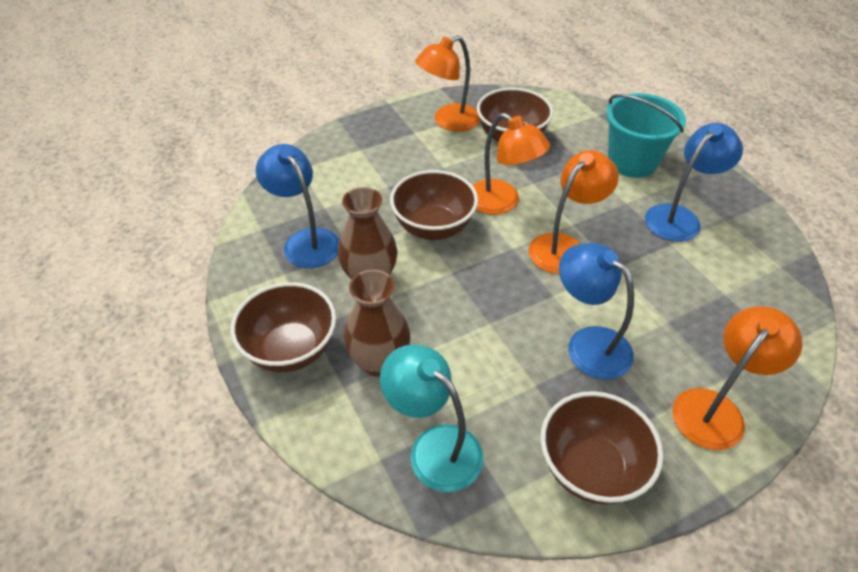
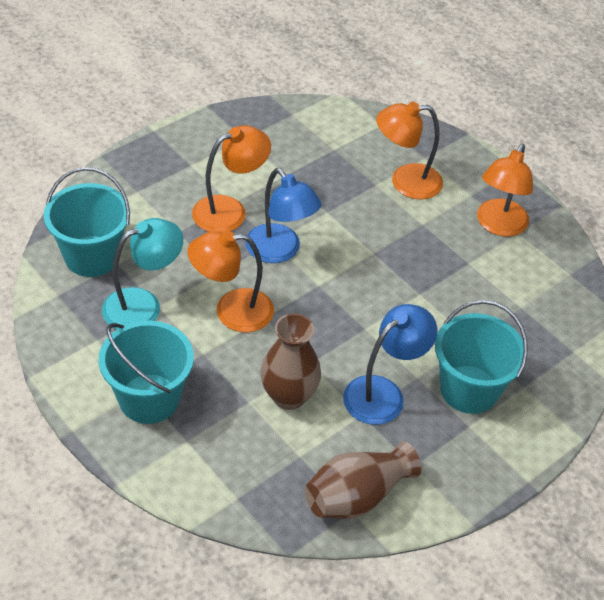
blue lamp: 3 -> 2
brown bowl: 4 -> 0
turquoise bucket: 1 -> 3

